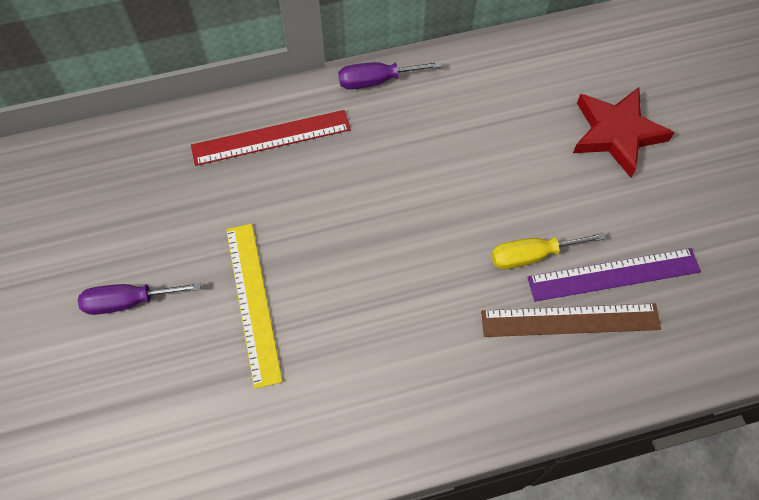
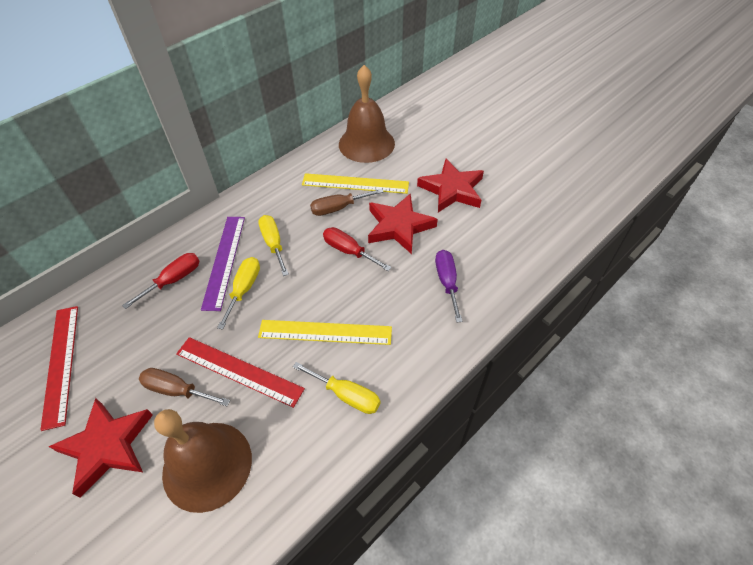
brown bell: 0 -> 2
brown ruler: 1 -> 0
brown screwdriver: 0 -> 2
purple screwdriver: 2 -> 1
red ruler: 1 -> 2
red screwdriver: 0 -> 2
red star: 1 -> 3
yellow ruler: 1 -> 2
yellow screwdriver: 1 -> 3

